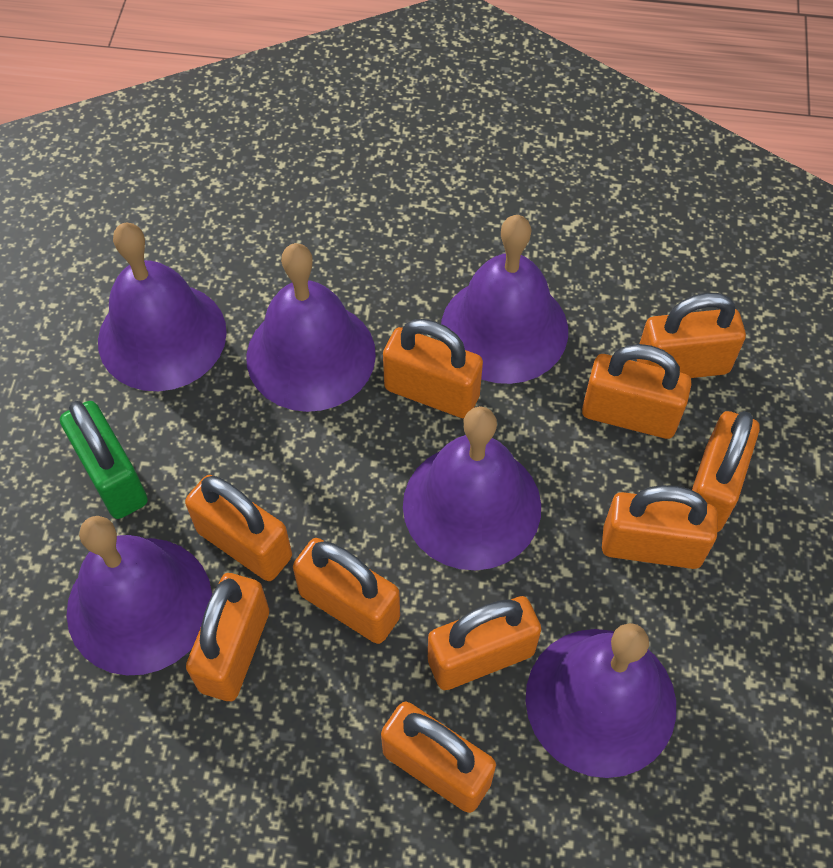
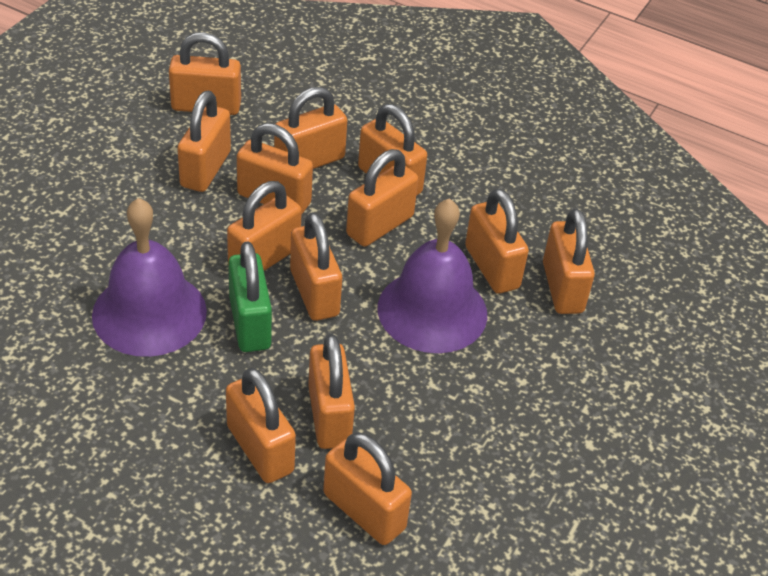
orange padlock: 10 -> 13
purple bell: 6 -> 2

